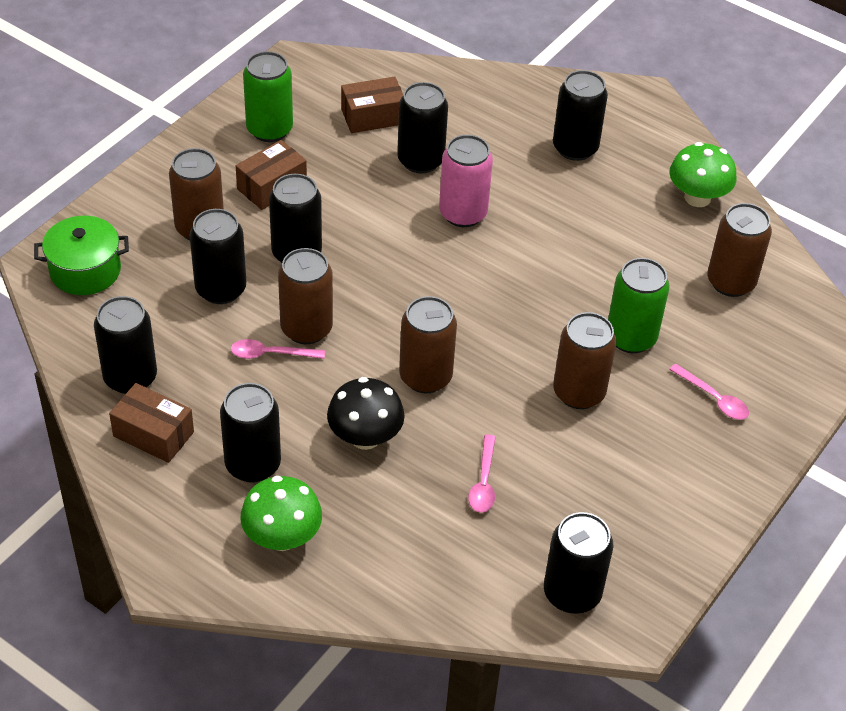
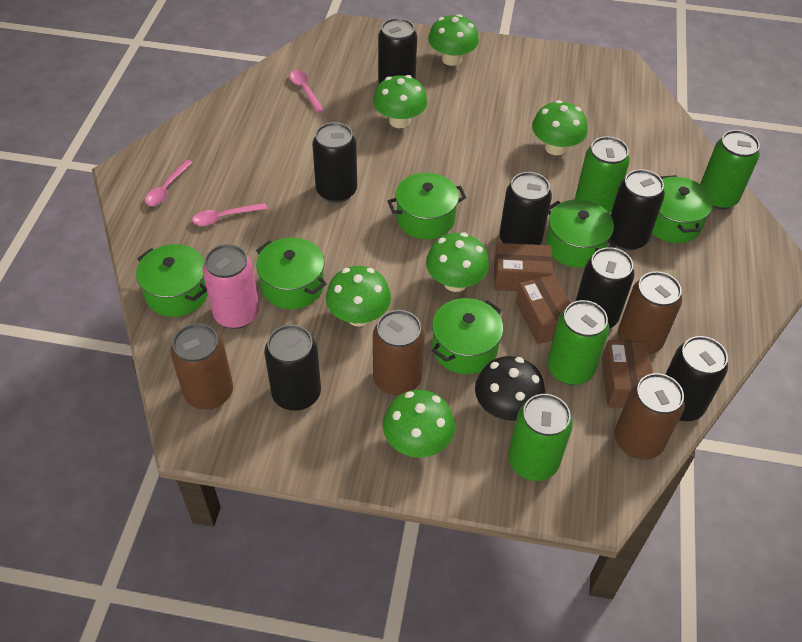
brown can: 5 -> 4
green can: 2 -> 4
green mushroom: 2 -> 6
green pot: 1 -> 6

